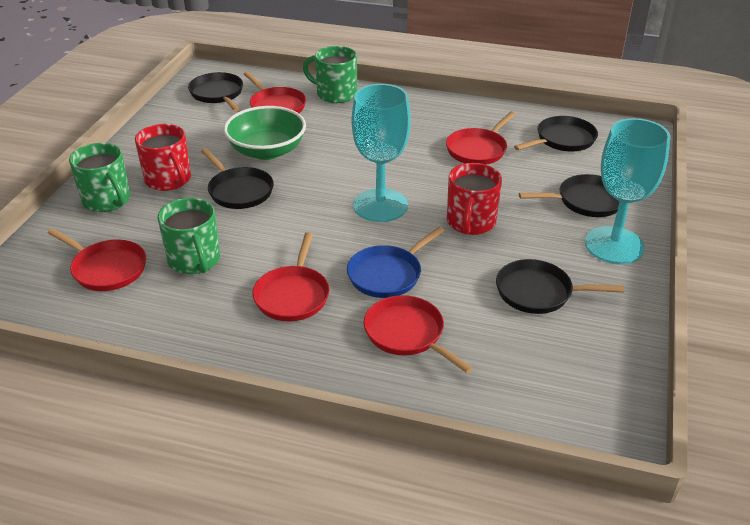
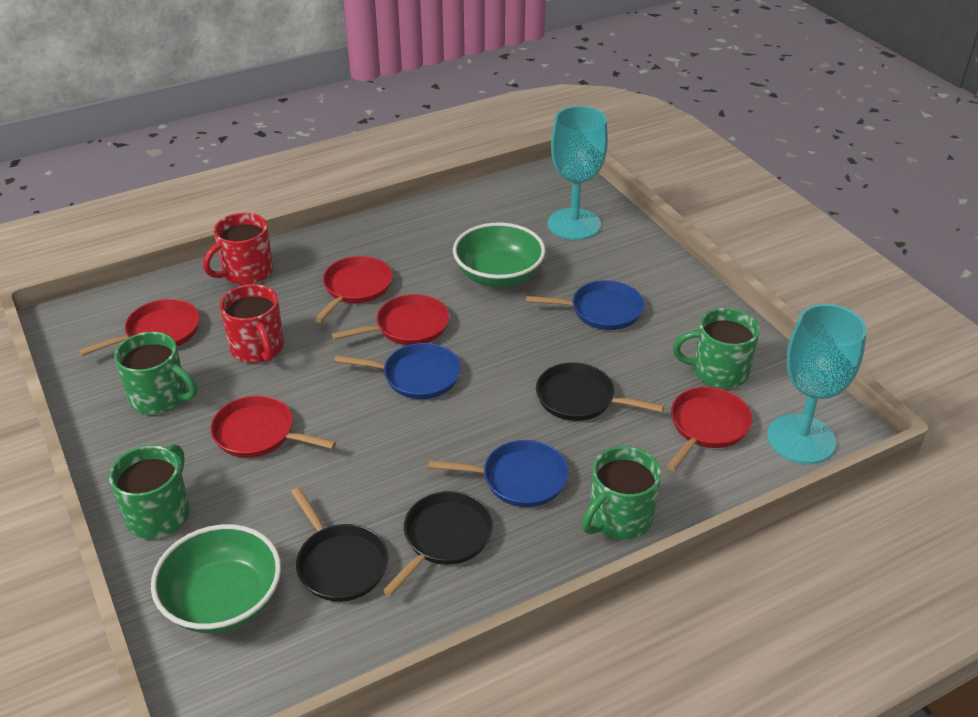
black pan: 5 -> 3
blue pan: 1 -> 3
green bowl: 1 -> 2
green mug: 3 -> 4

